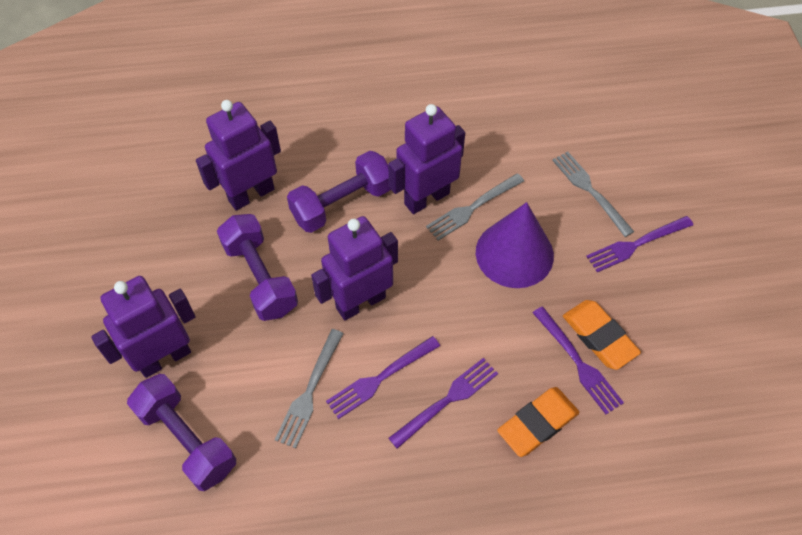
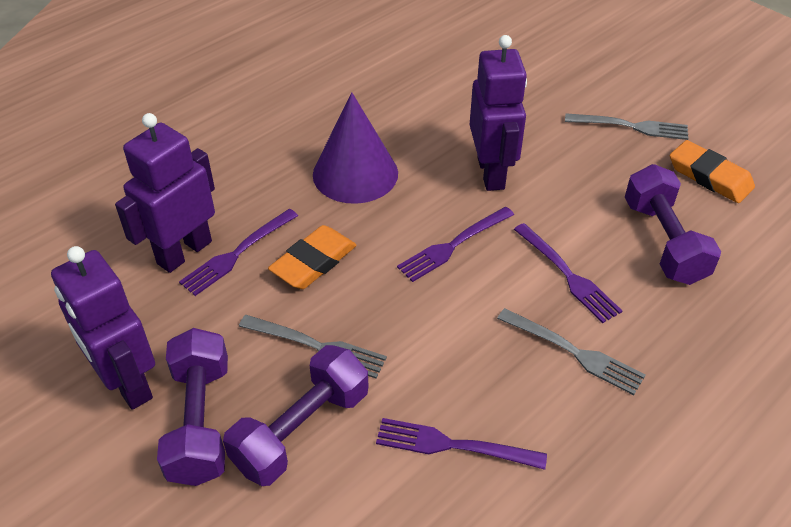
purple robot: 4 -> 3

